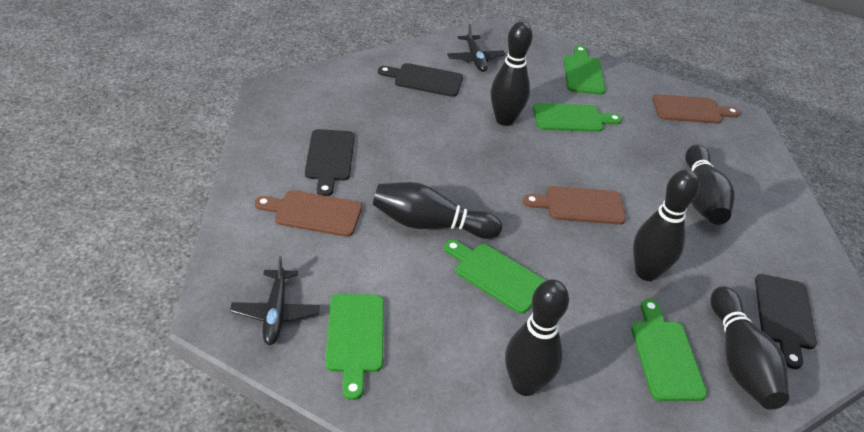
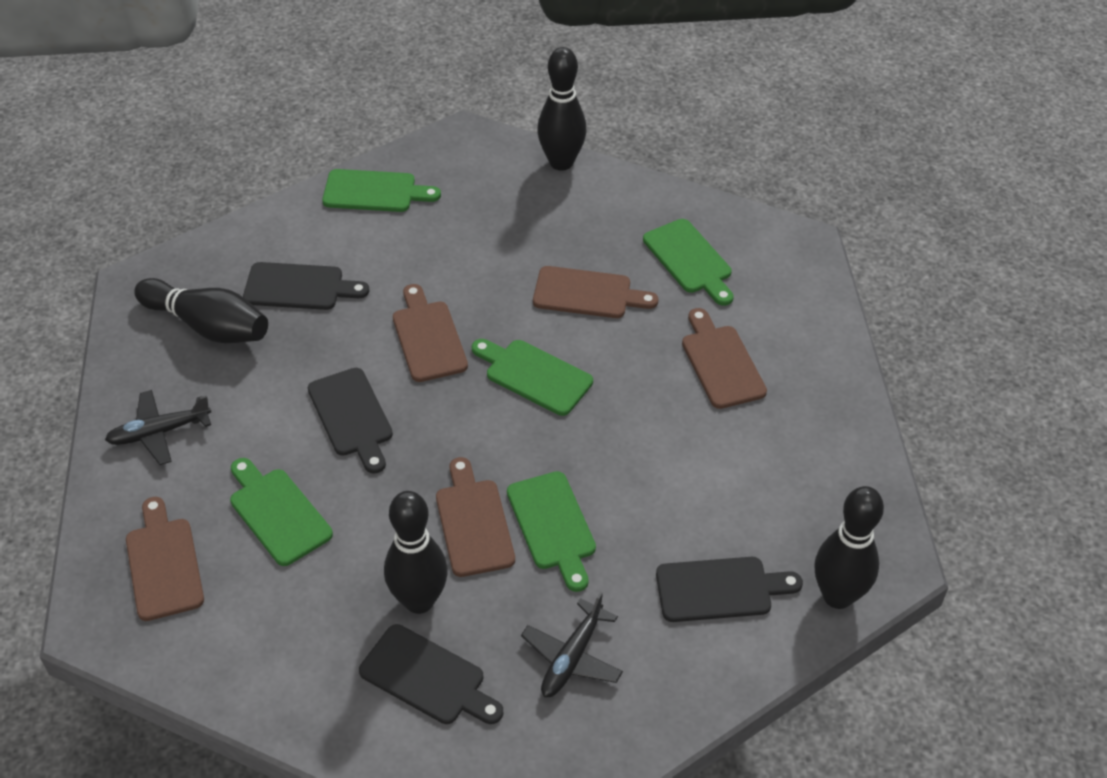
black bowling pin: 6 -> 4
black cutting board: 3 -> 4
brown cutting board: 3 -> 5

